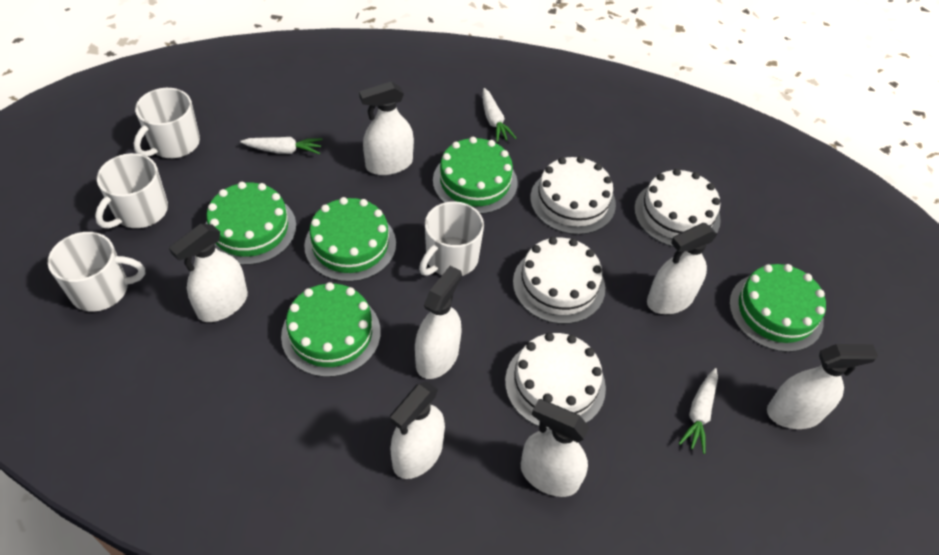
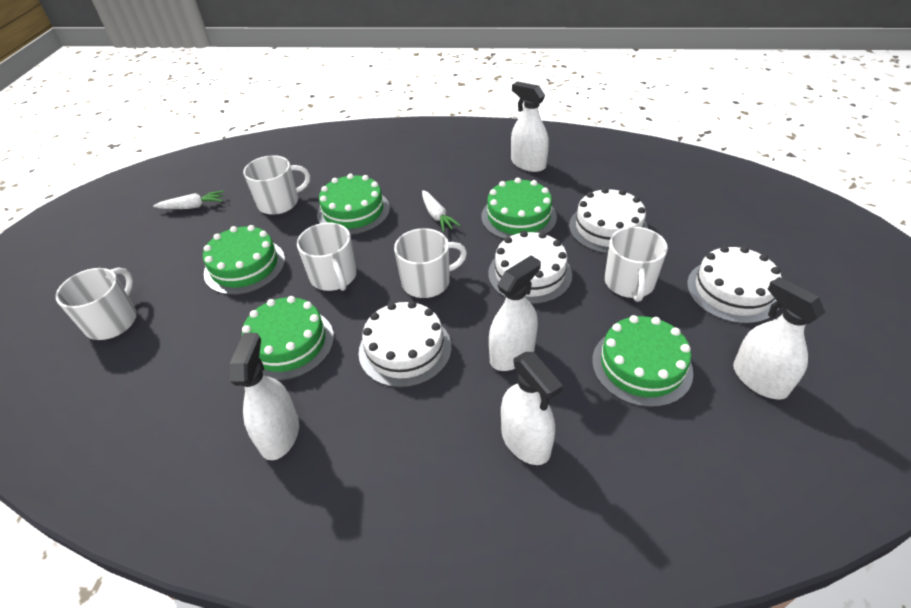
white carrot: 3 -> 2
white mug: 4 -> 5
white spray bottle: 7 -> 5

